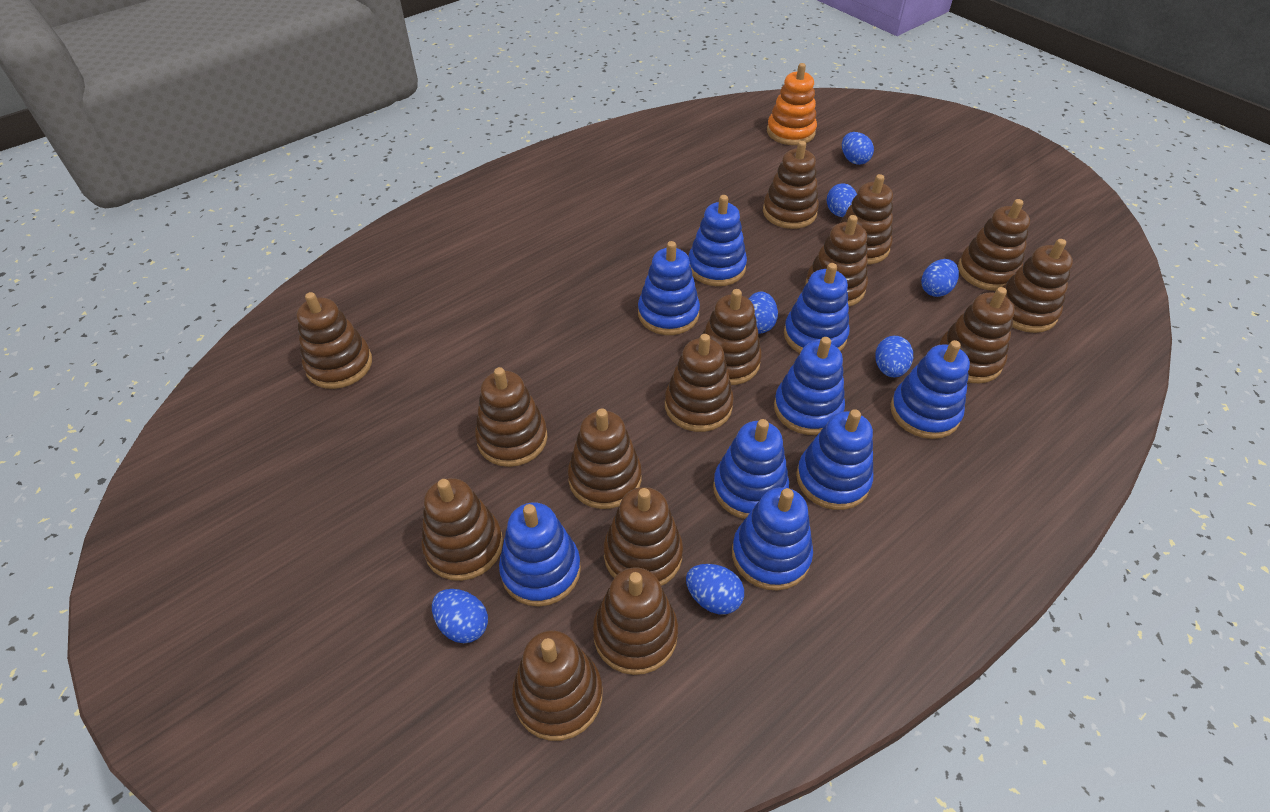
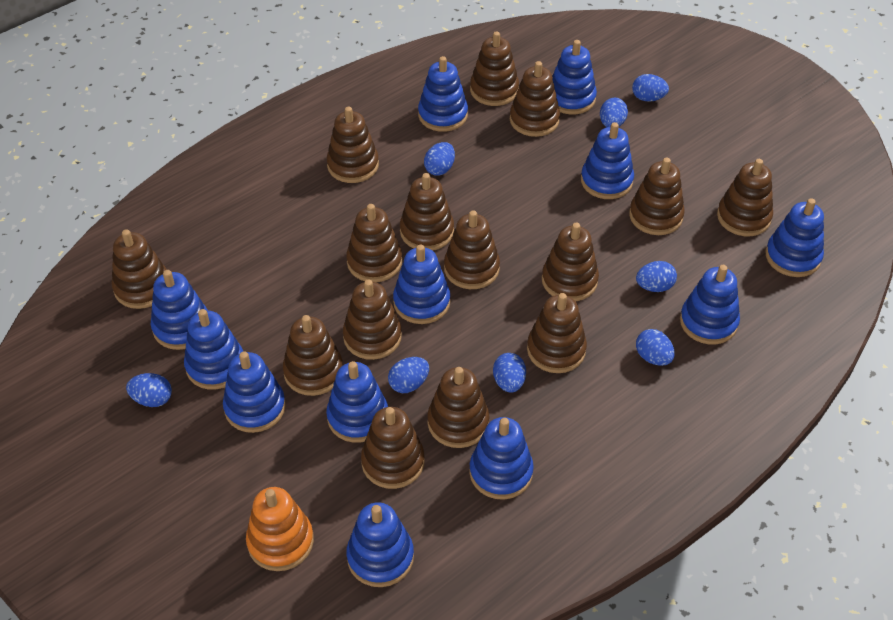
blue egg: 7 -> 8
blue stacking toy: 9 -> 12

